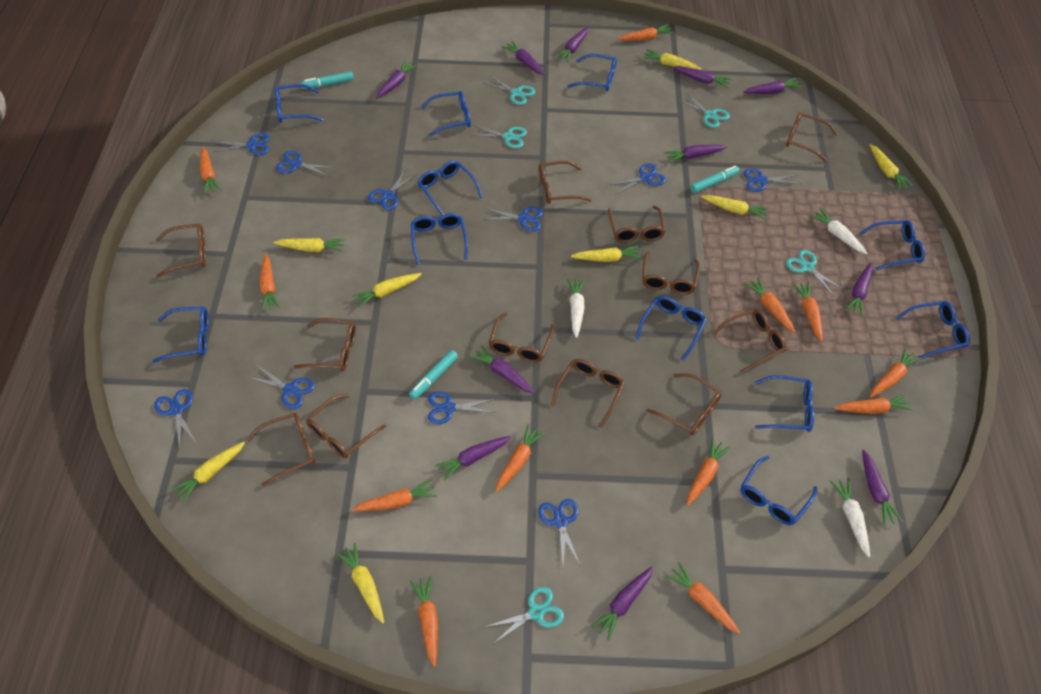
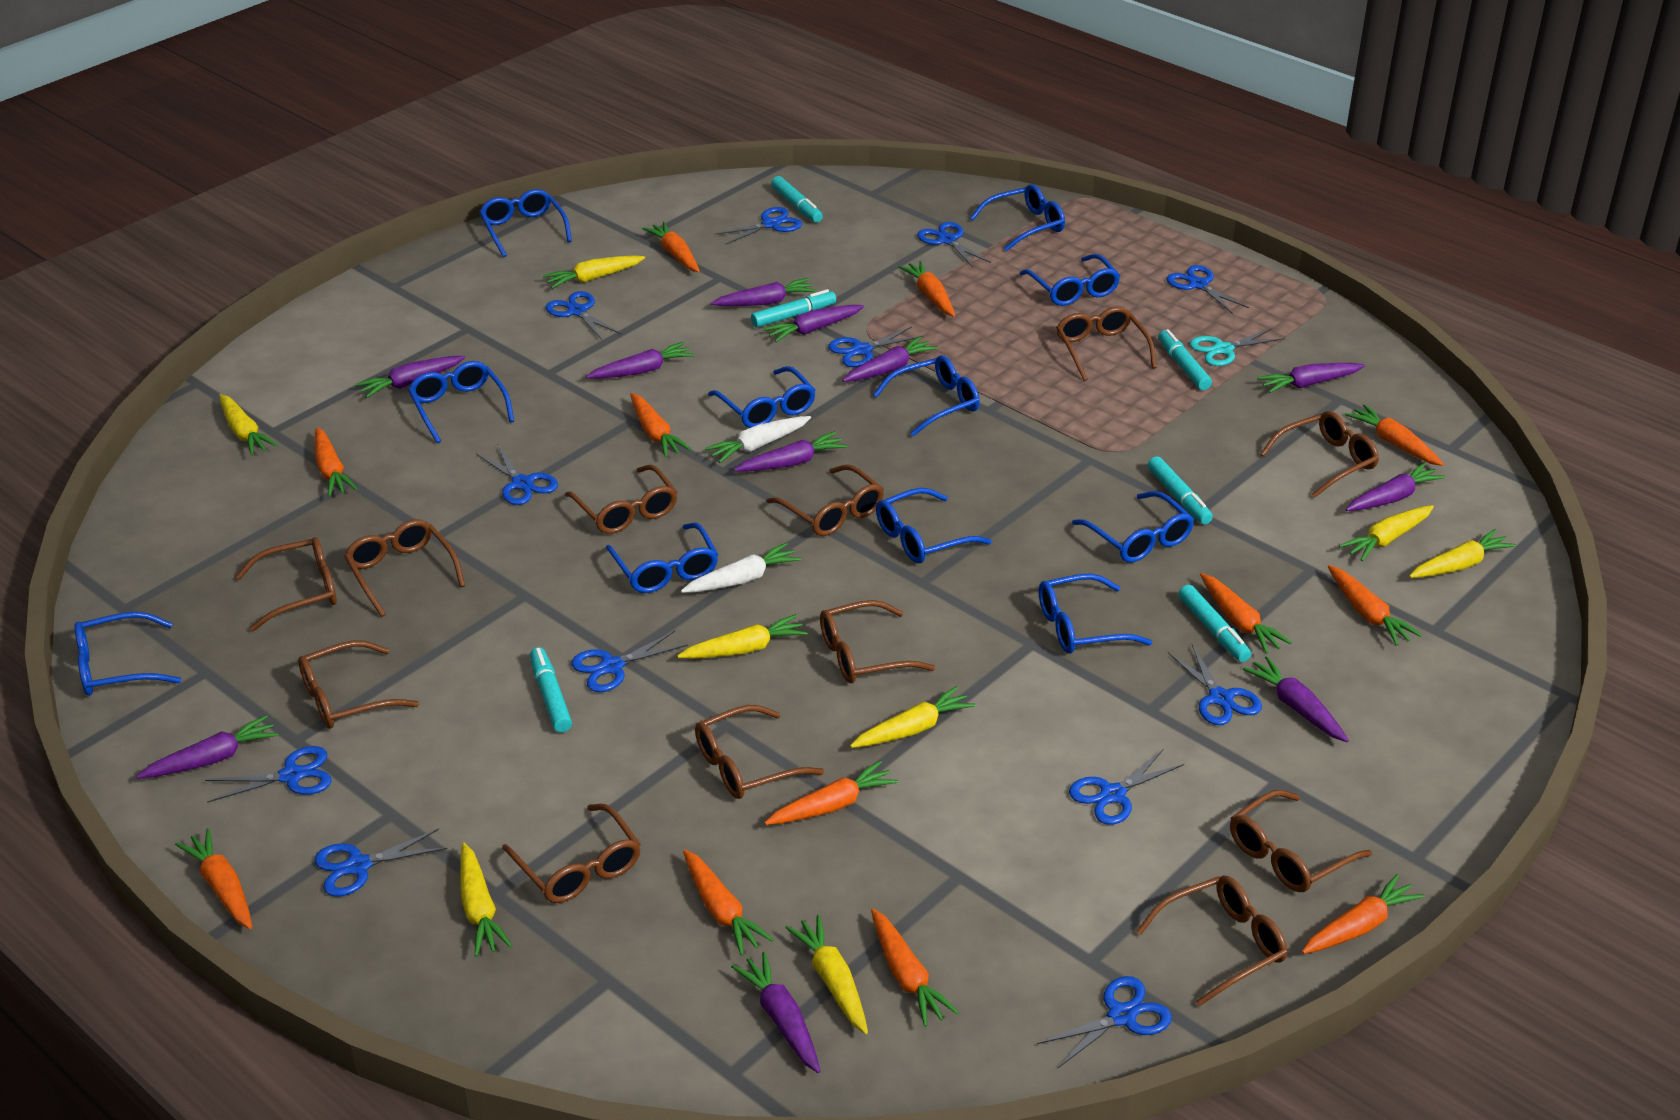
blue scissors: 10 -> 12
turquoise marker: 3 -> 6
turquoise scissors: 5 -> 1
white carrot: 3 -> 2

